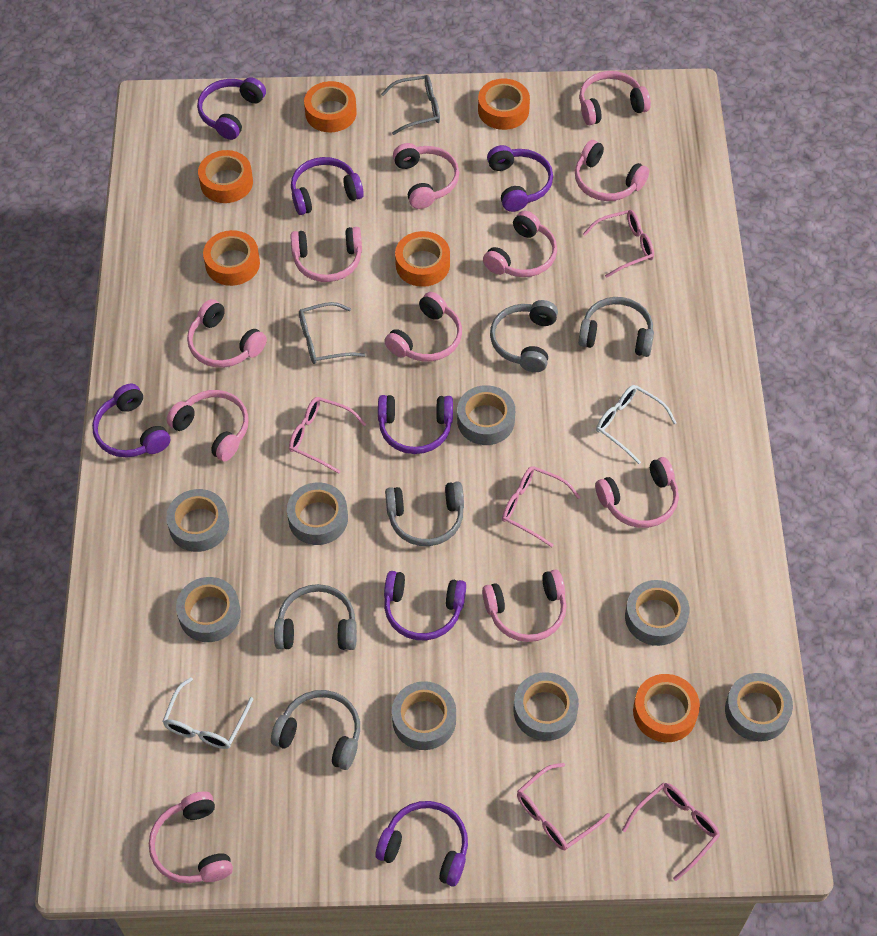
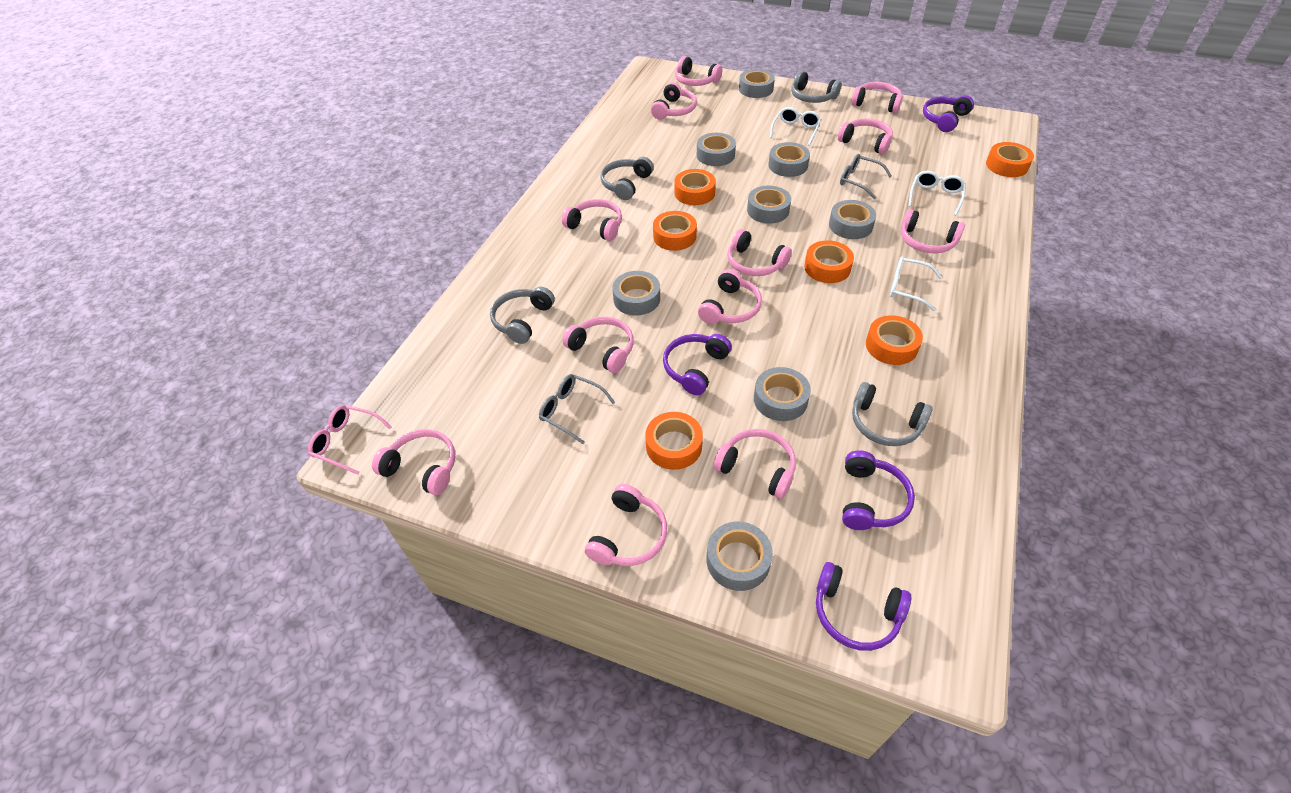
grey headphones: 5 -> 4
pink glasses: 5 -> 1
pink headphones: 11 -> 12
purple headphones: 7 -> 4
white glasses: 2 -> 3

